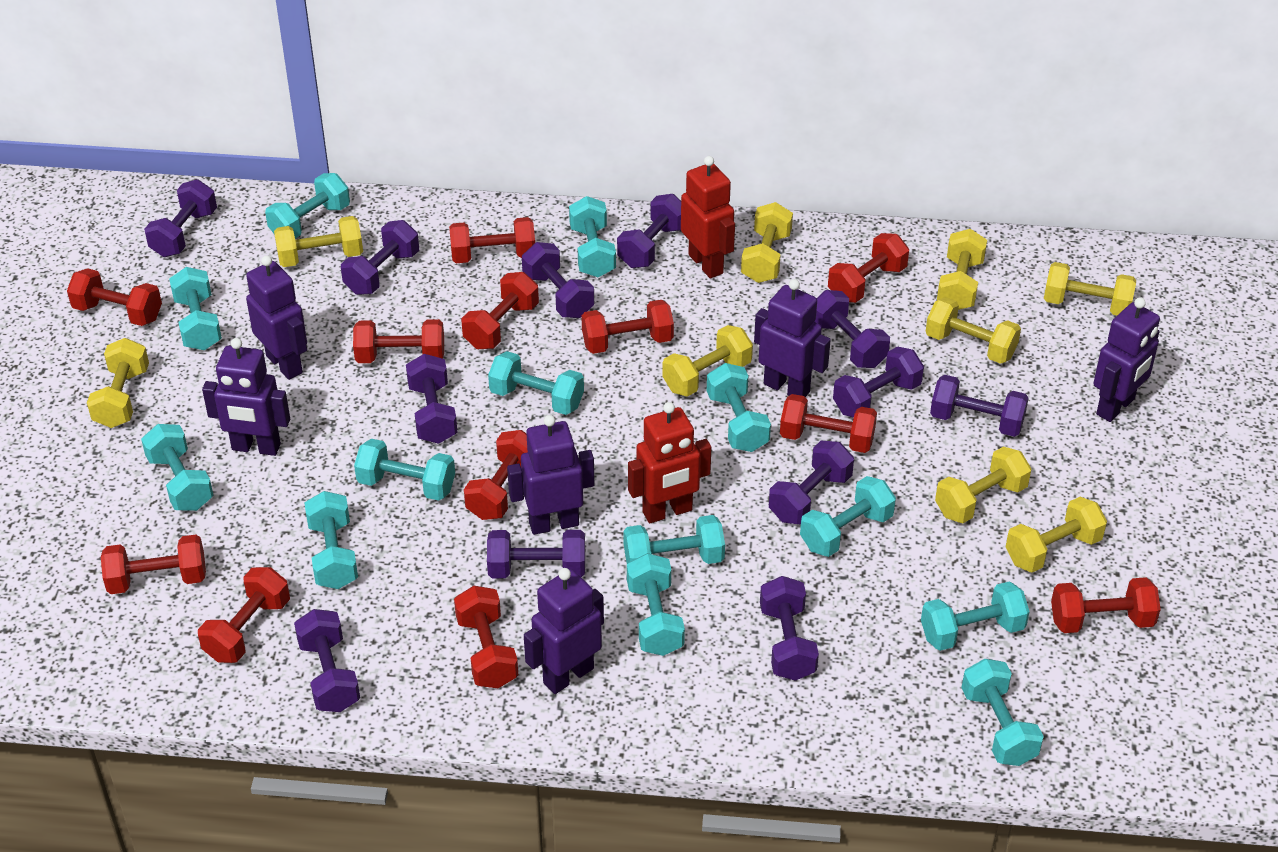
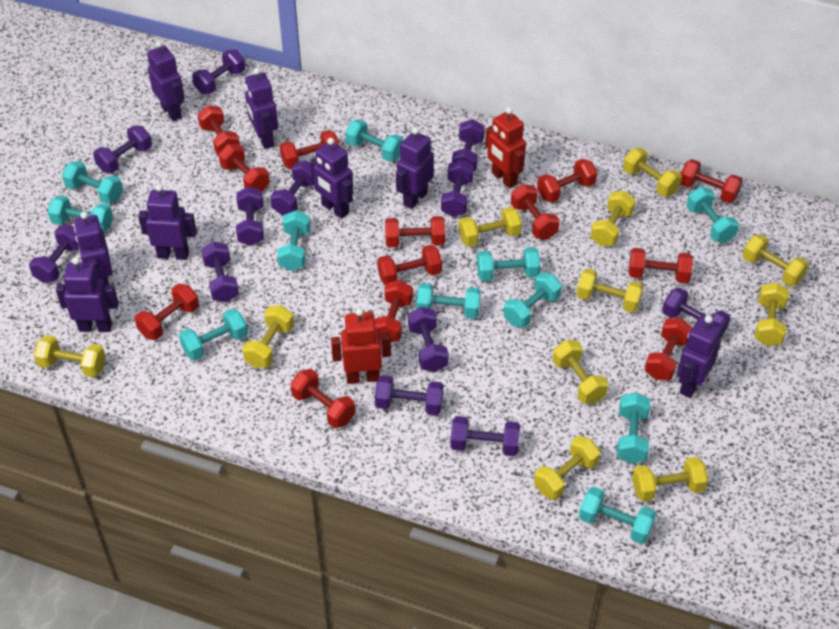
purple robot: 6 -> 8
red dumbbell: 12 -> 13
turquoise dumbbell: 13 -> 11
yellow dumbbell: 9 -> 11

